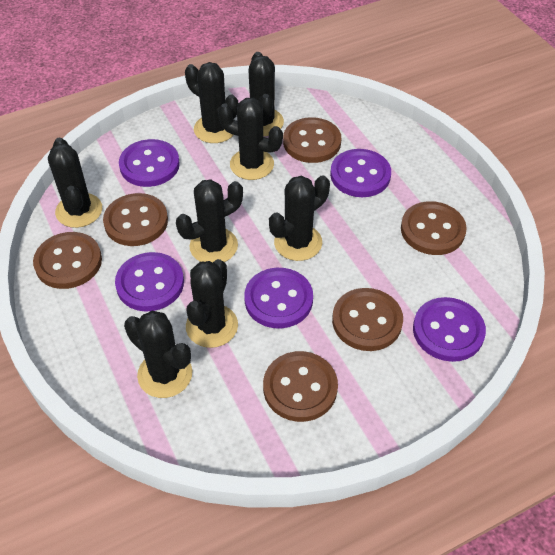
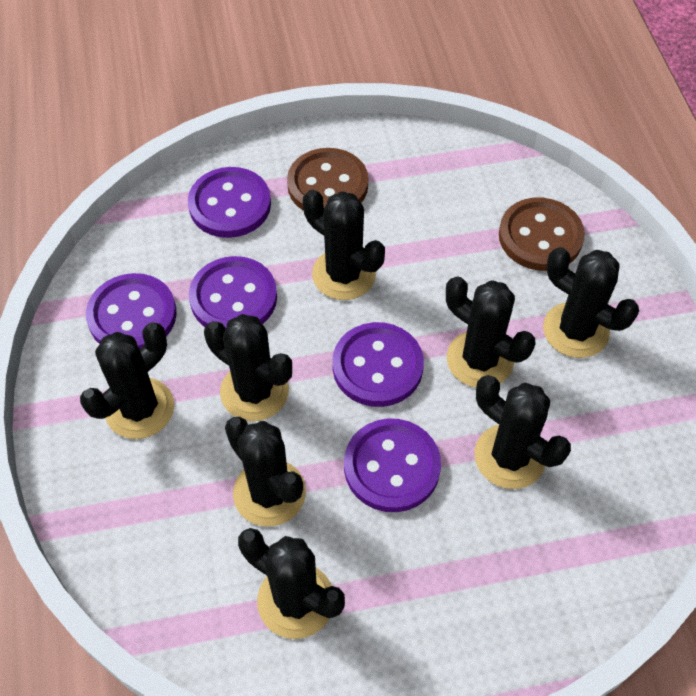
brown button: 6 -> 2

